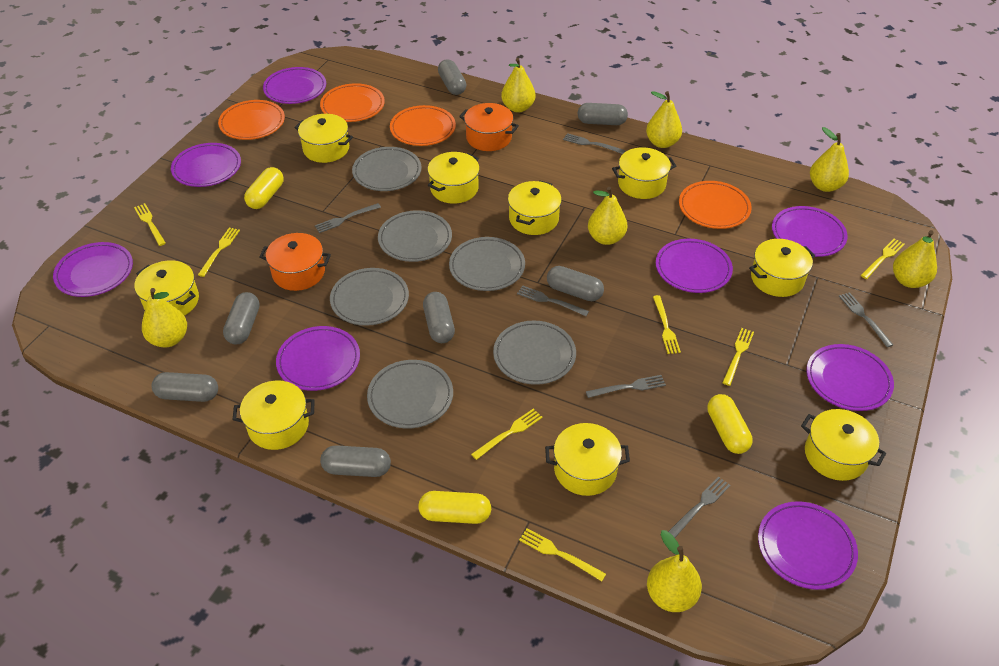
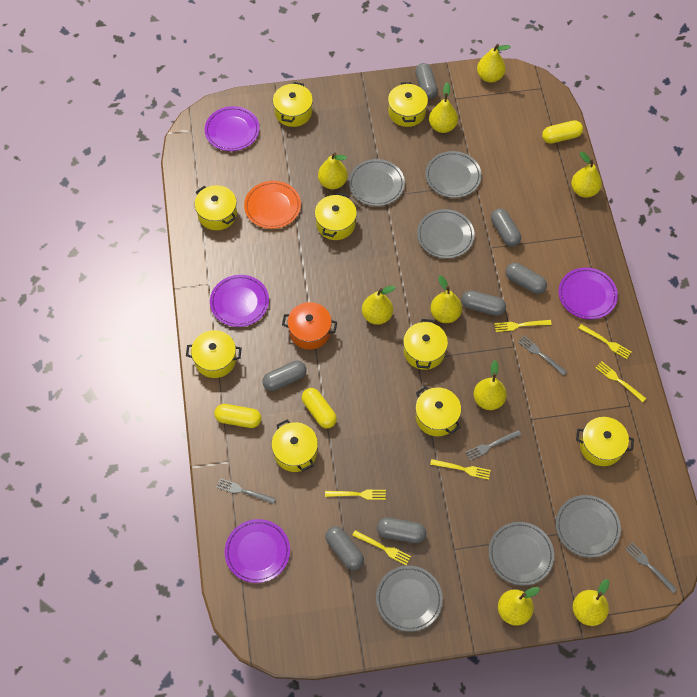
grey fork: 6 -> 4
orange plate: 4 -> 1
orange pot: 2 -> 1
purple plate: 8 -> 4
yellow fork: 7 -> 6
yellow pear: 7 -> 9

